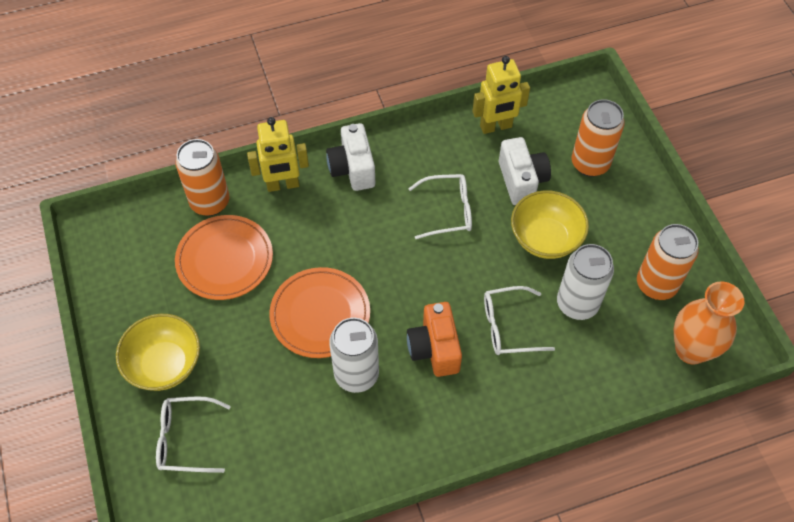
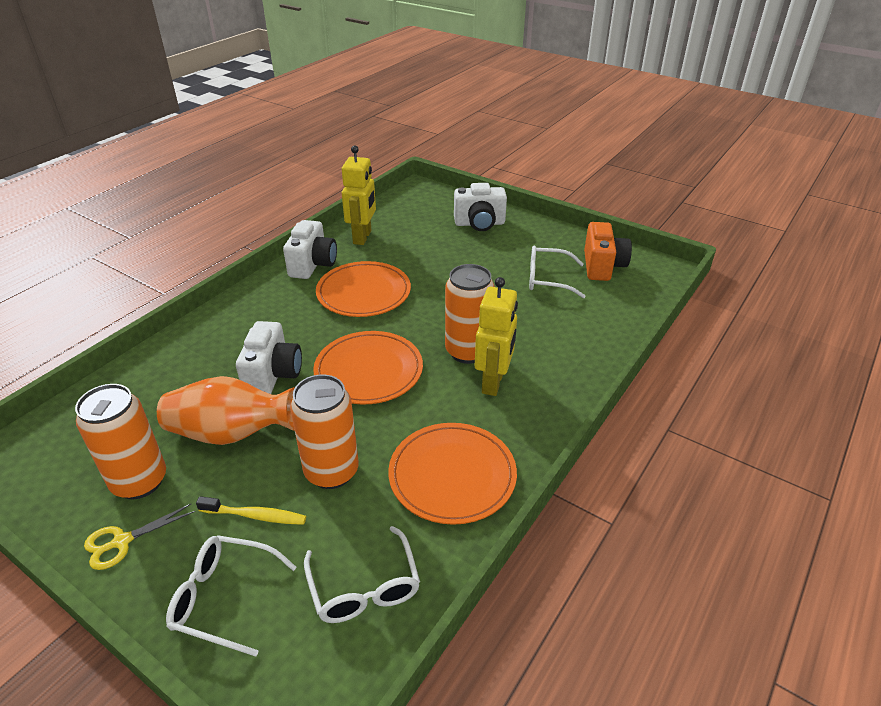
orange plate: 2 -> 3
white camera: 2 -> 3
white can: 2 -> 0
yellow bowl: 2 -> 0
yellow scissors: 0 -> 1
yellow toothbrush: 0 -> 1

